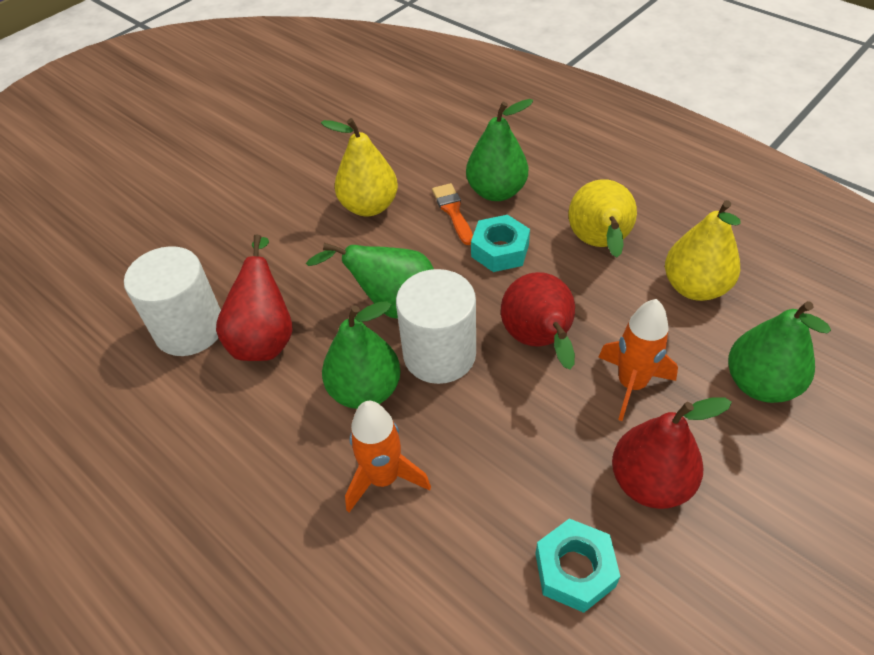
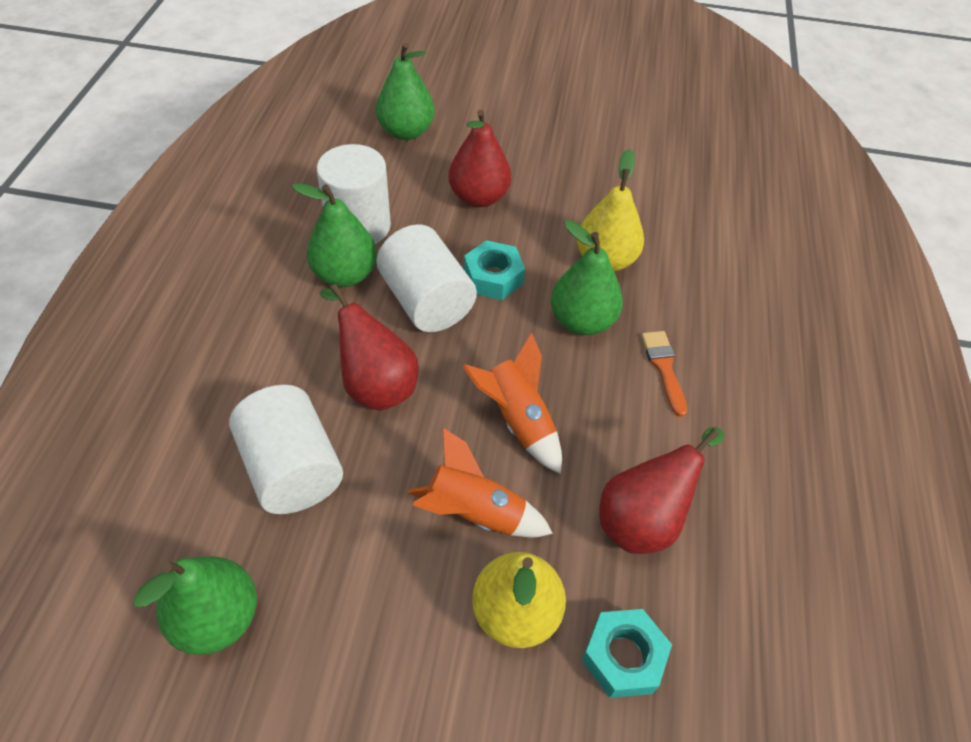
white cylinder: 2 -> 3
yellow pear: 3 -> 2

